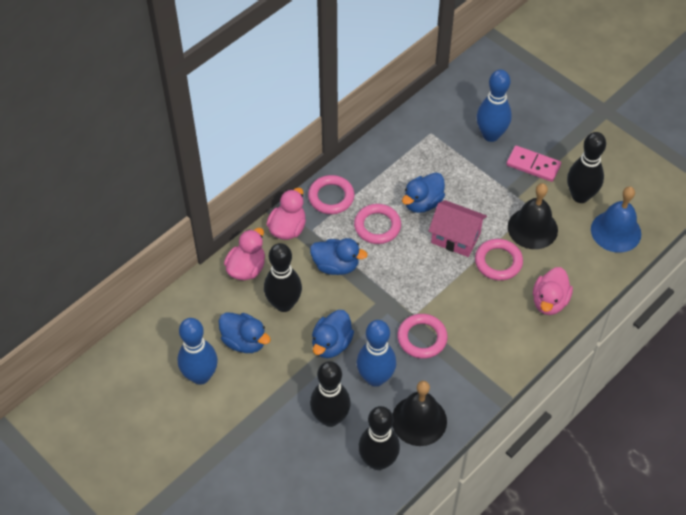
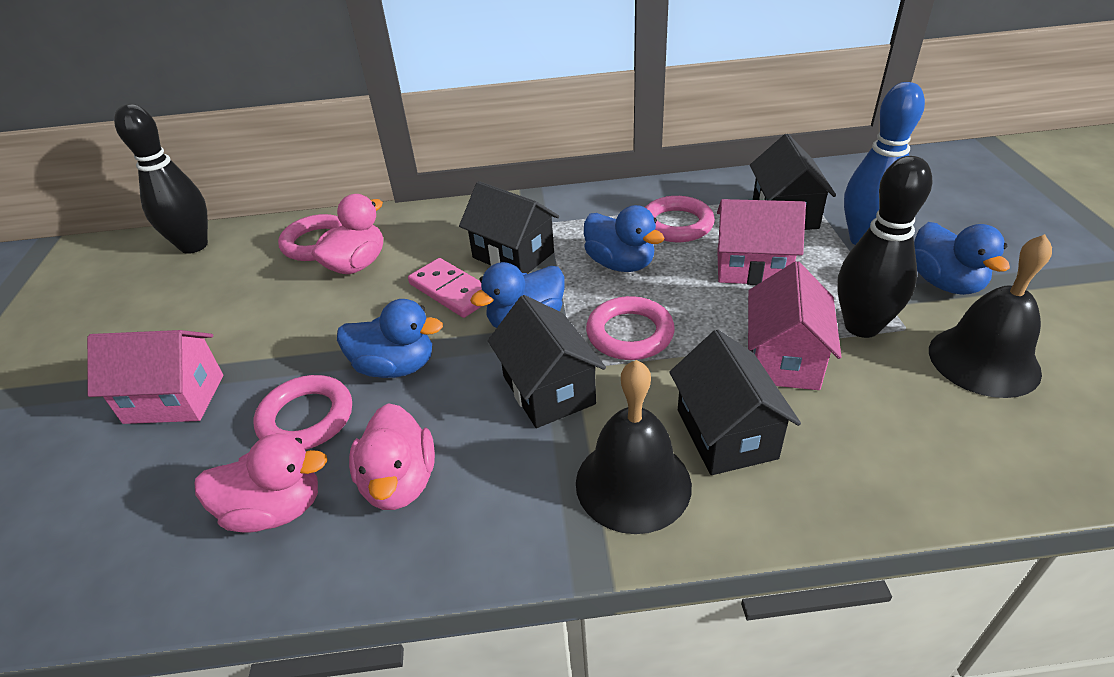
black bowling pin: 4 -> 2
black house: 0 -> 4
blue bell: 1 -> 0
blue bowling pin: 3 -> 1
pink house: 1 -> 3

